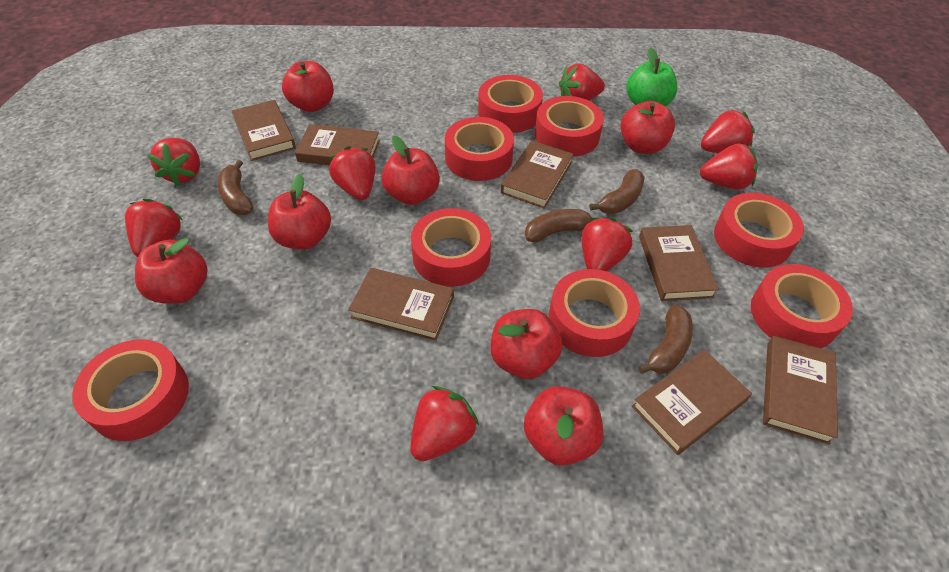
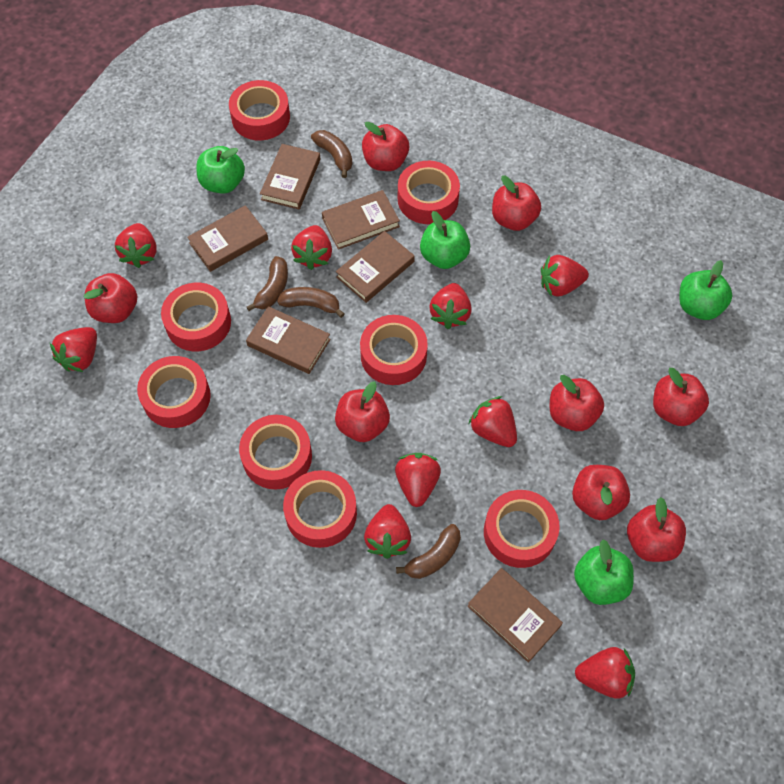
brown book: 7 -> 6
green apple: 1 -> 4
red apple: 7 -> 8
red strawberry: 8 -> 9

